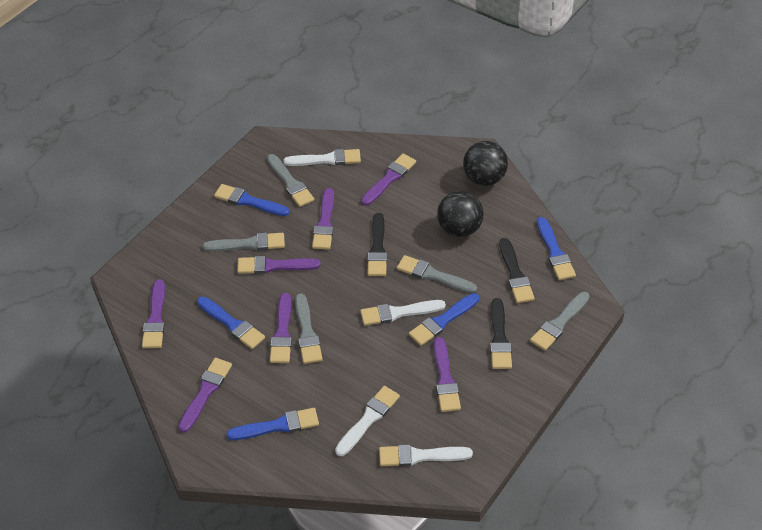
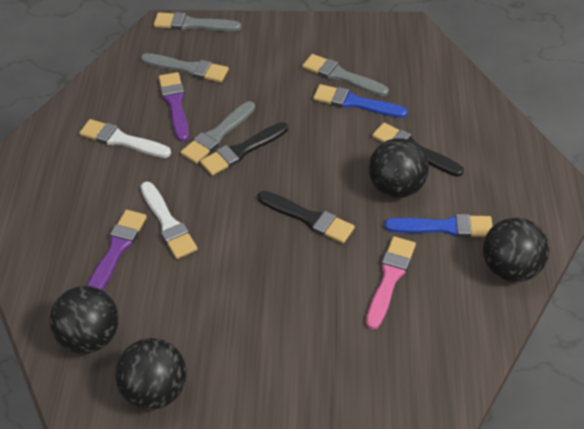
black ball: 2 -> 4
blue brush: 5 -> 2
grey brush: 5 -> 4
pink brush: 0 -> 1
purple brush: 7 -> 2
white brush: 4 -> 2

